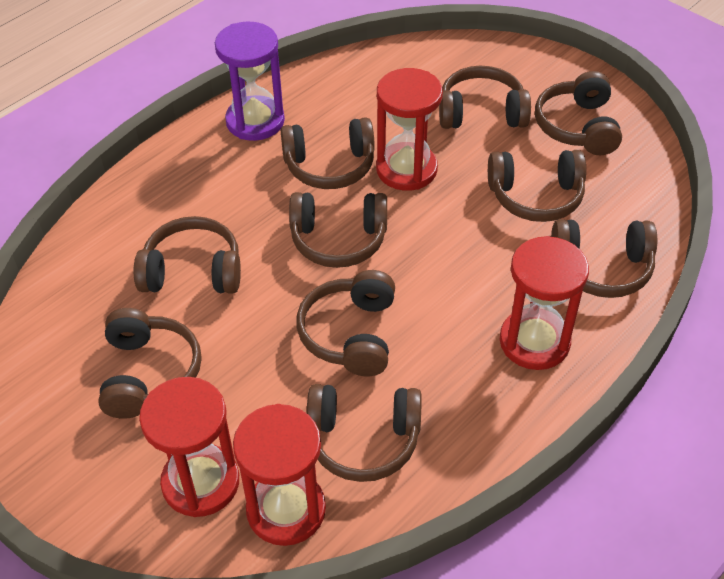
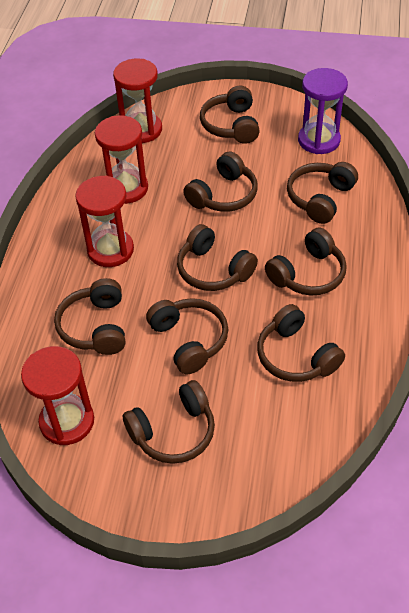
brown headphones: 10 -> 9

